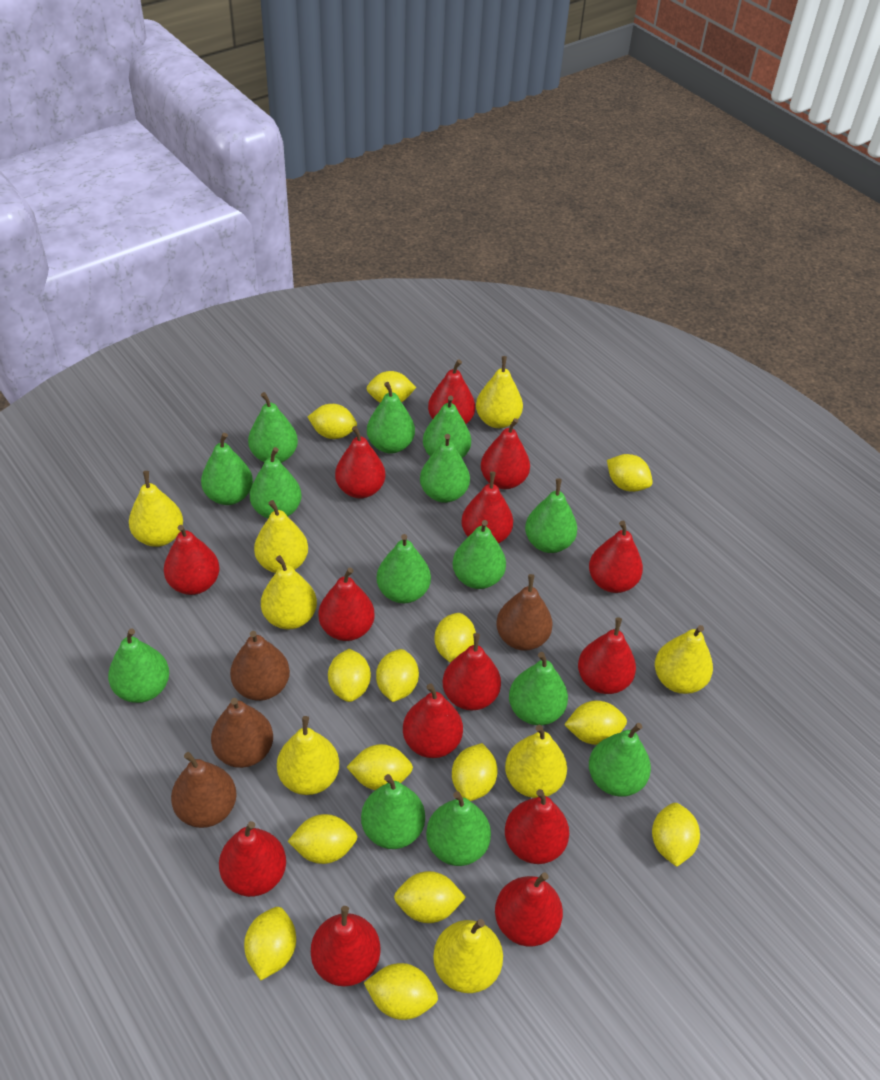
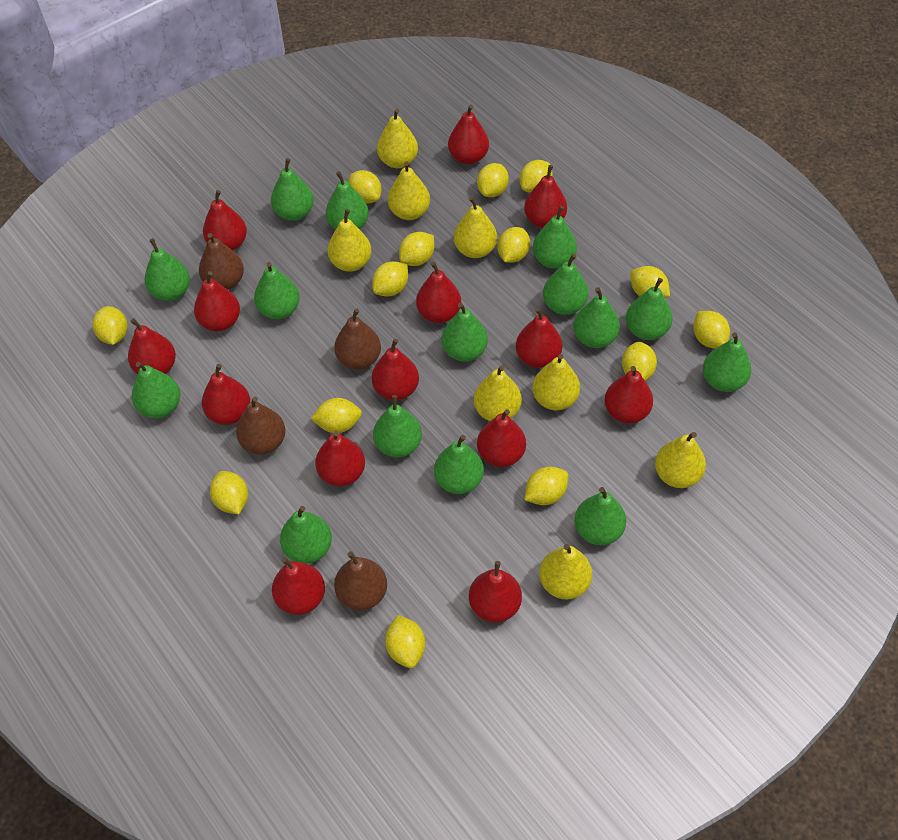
green pear: 14 -> 15

